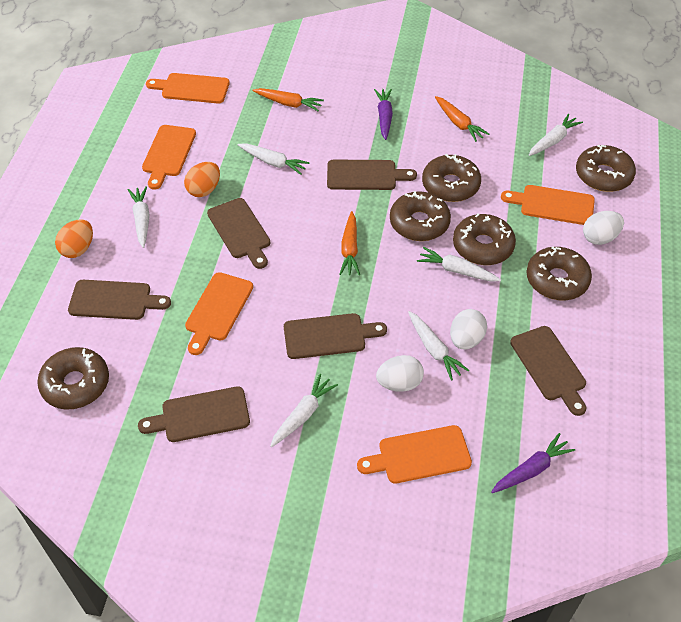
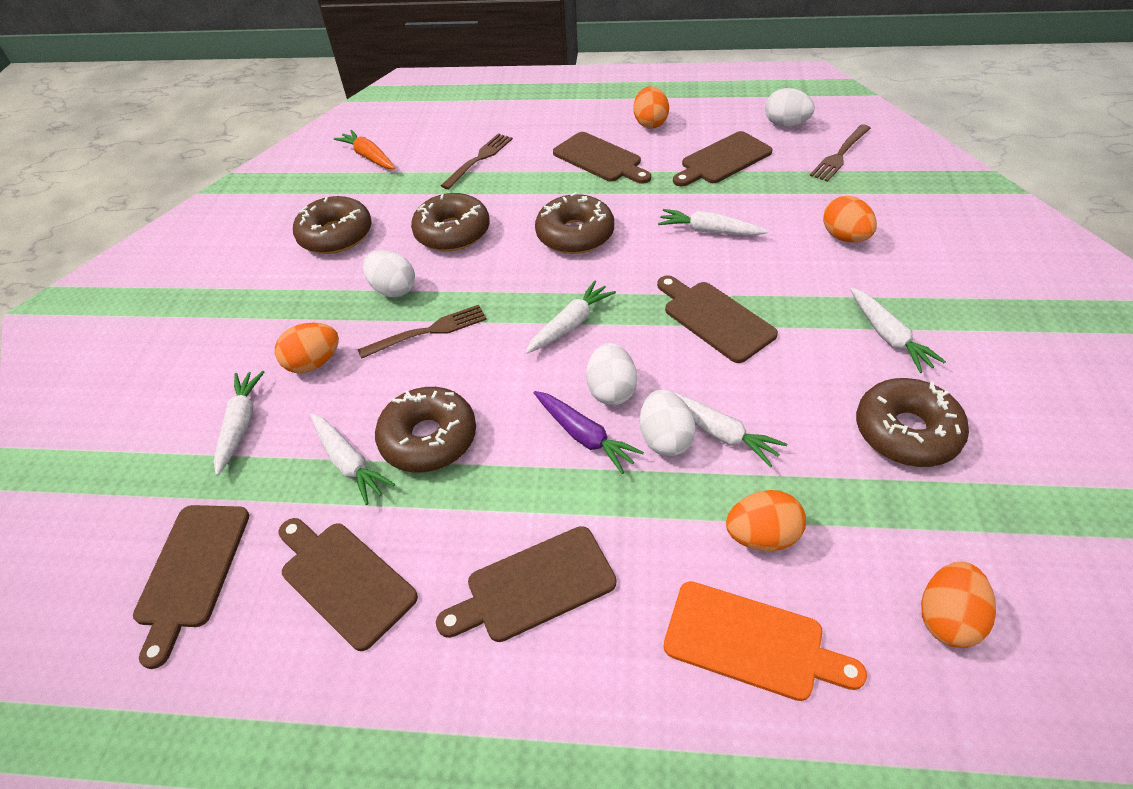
brown donut: 6 -> 5
brown fork: 0 -> 3
orange carrot: 3 -> 1
orange cutting board: 5 -> 1
orange egg: 2 -> 5
purple carrot: 2 -> 1
white egg: 3 -> 4

